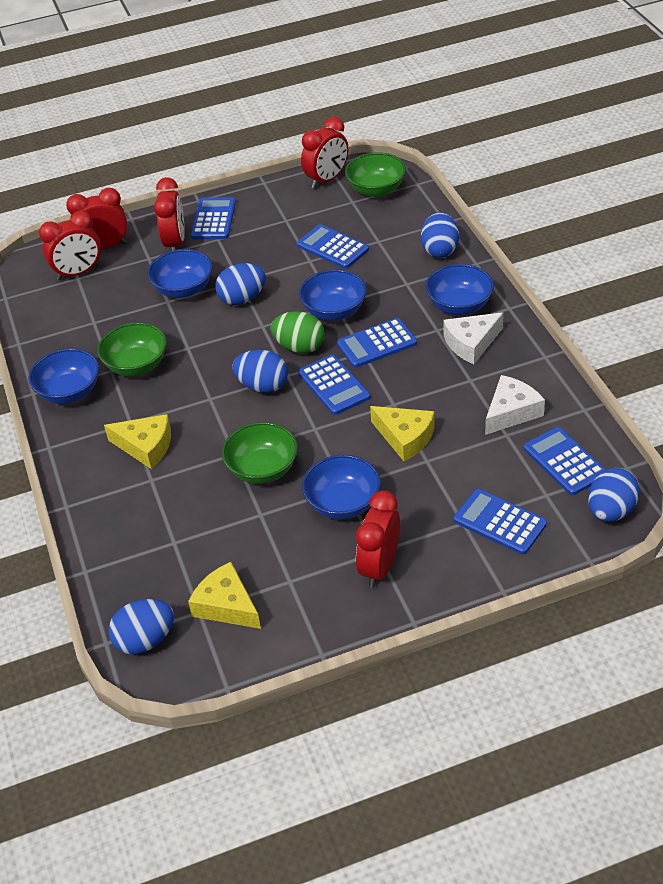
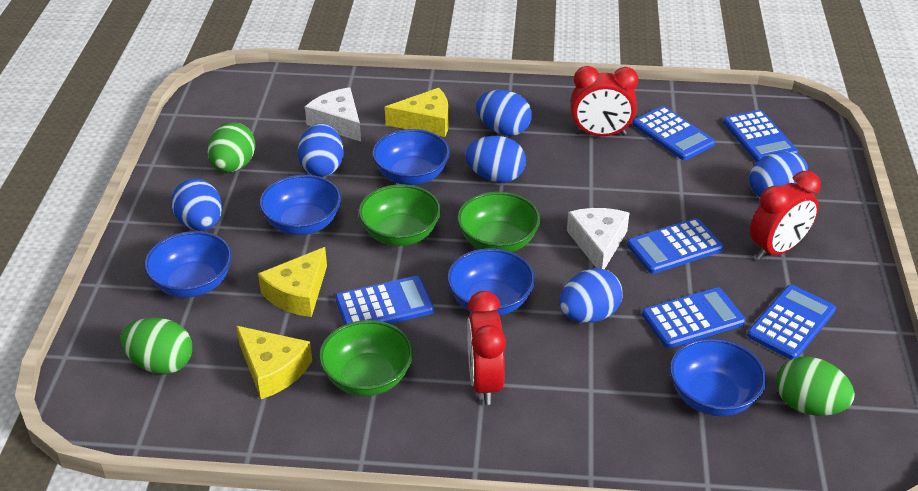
blue egg: 5 -> 6
green egg: 1 -> 3
red clock: 5 -> 3

